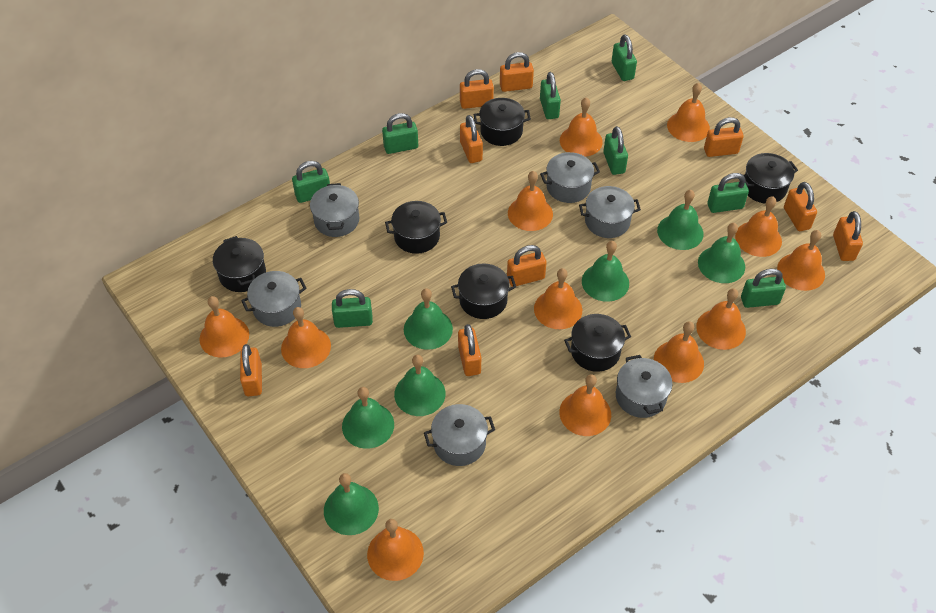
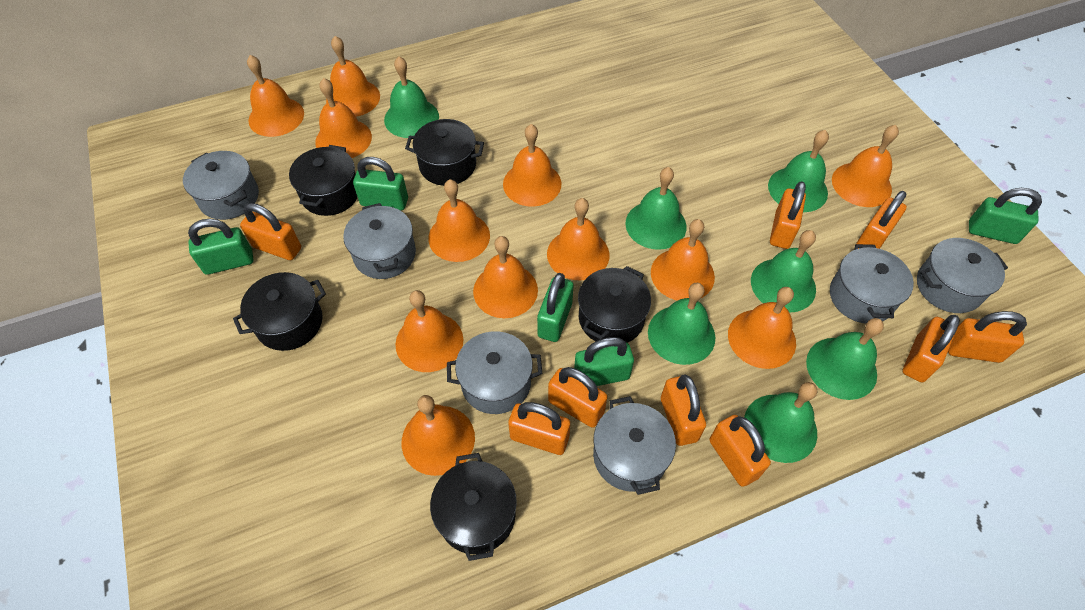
black pot: 6 -> 5
green padlock: 8 -> 5

